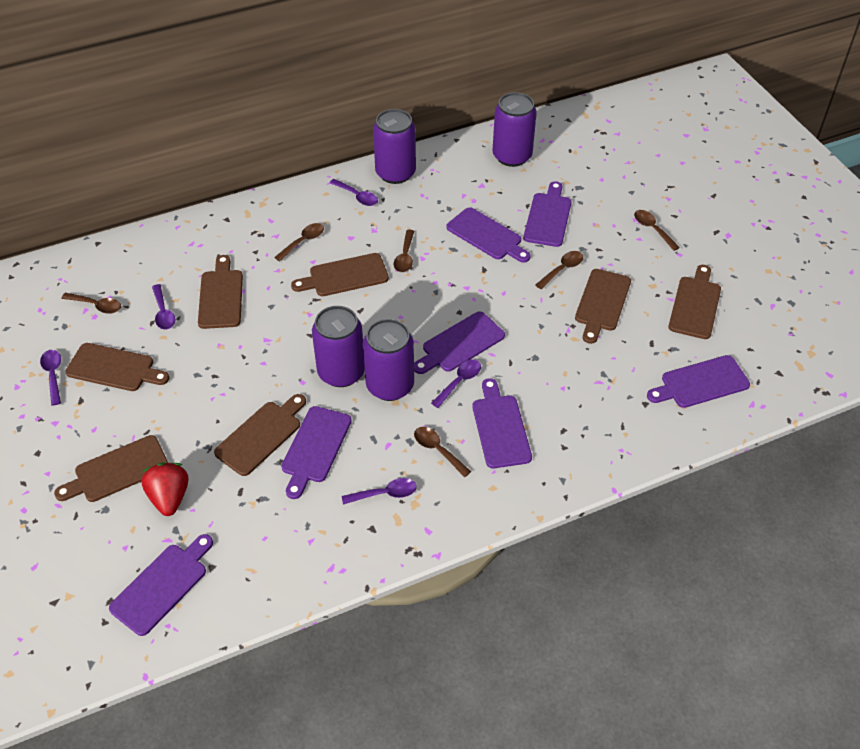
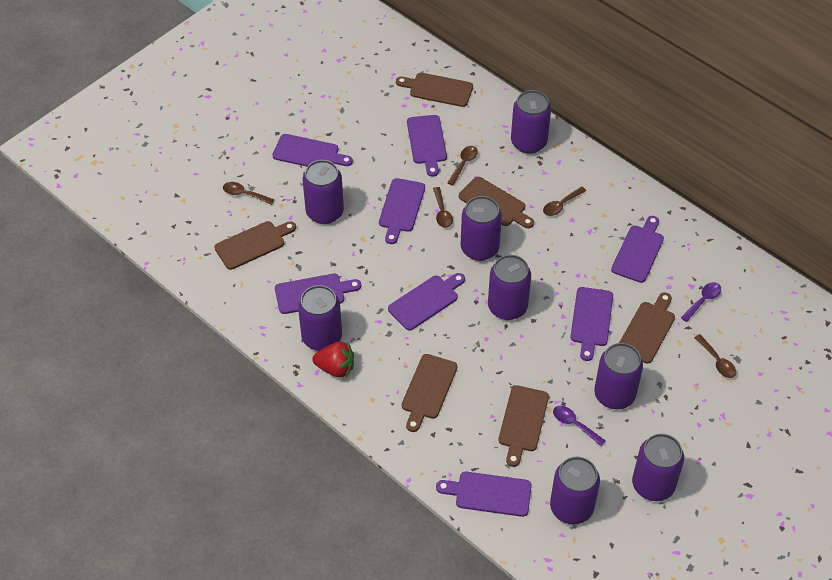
brown cutting board: 7 -> 6
brown spoon: 6 -> 5
purple can: 4 -> 8
purple cutting board: 7 -> 8
purple spoon: 5 -> 2

